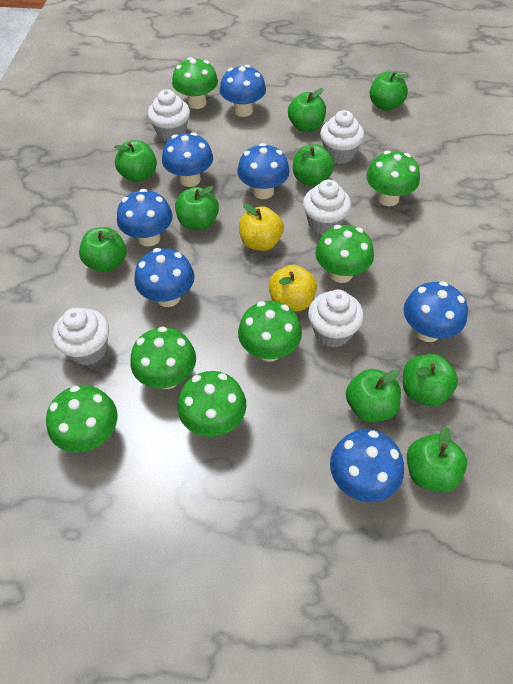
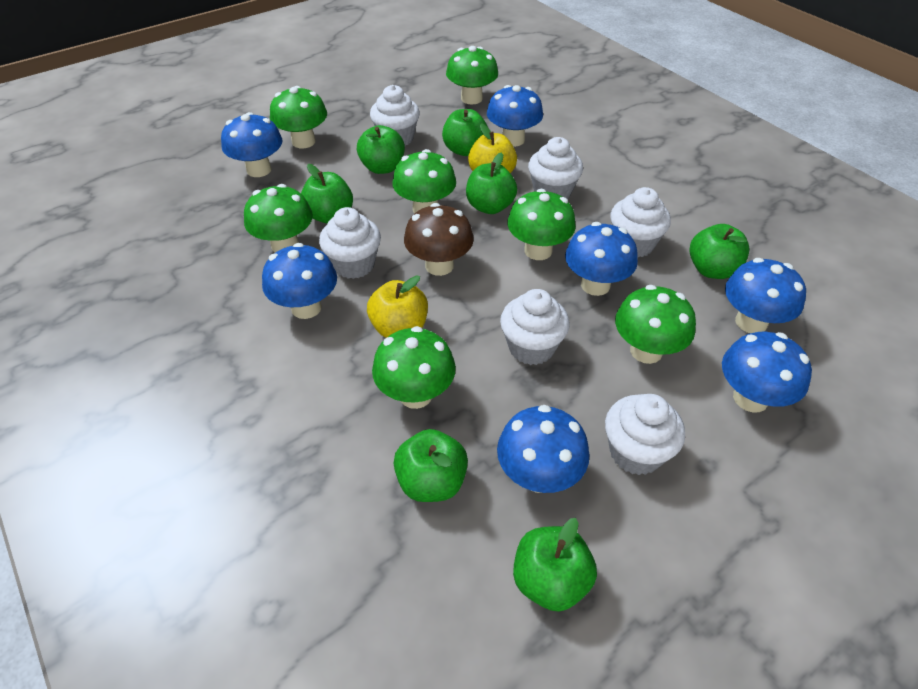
brown mushroom: 0 -> 1
green apple: 9 -> 7
white cupcake: 5 -> 6

